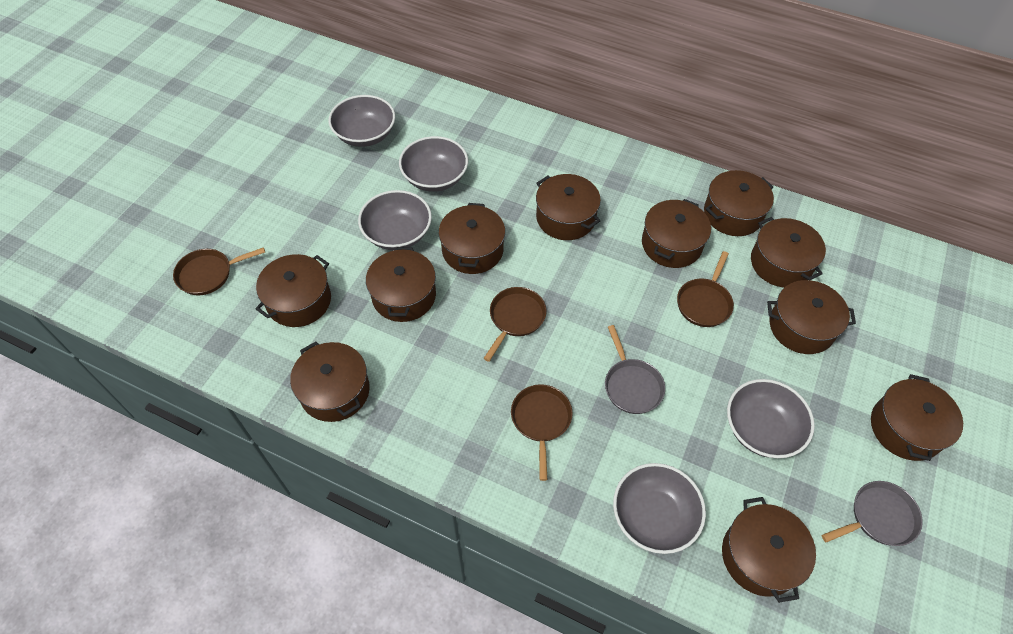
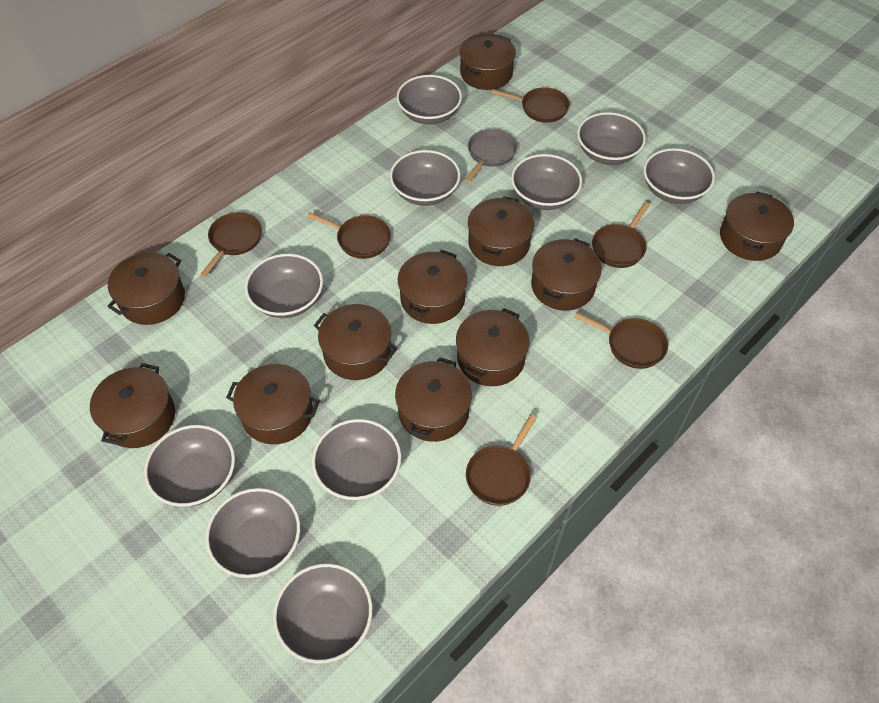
brown pan: 4 -> 6
grey bowl: 5 -> 10
grey pan: 2 -> 1

